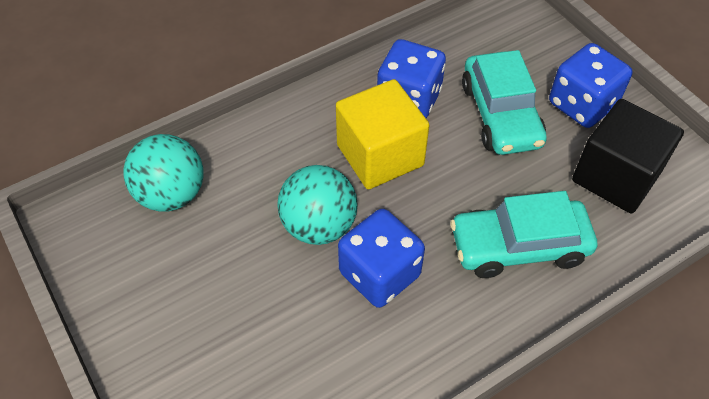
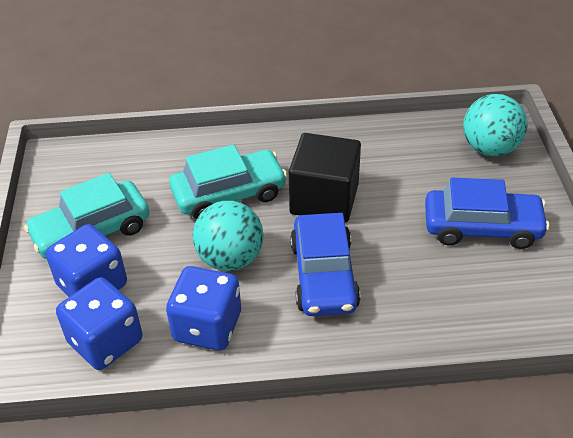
blue car: 0 -> 2
yellow cube: 1 -> 0

